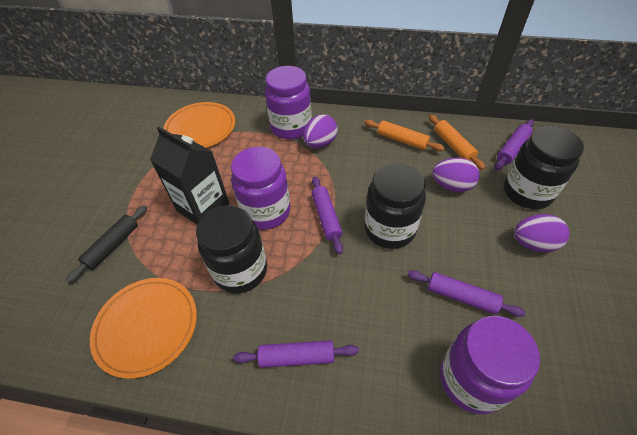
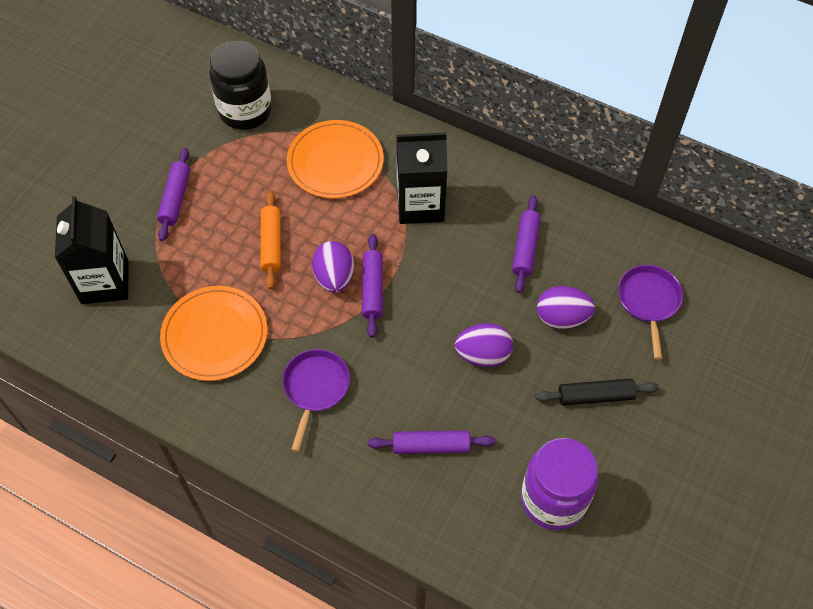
black carton: 1 -> 2
black jar: 3 -> 1
orange rolling pin: 2 -> 1
purple jar: 3 -> 1
purple pan: 0 -> 2

